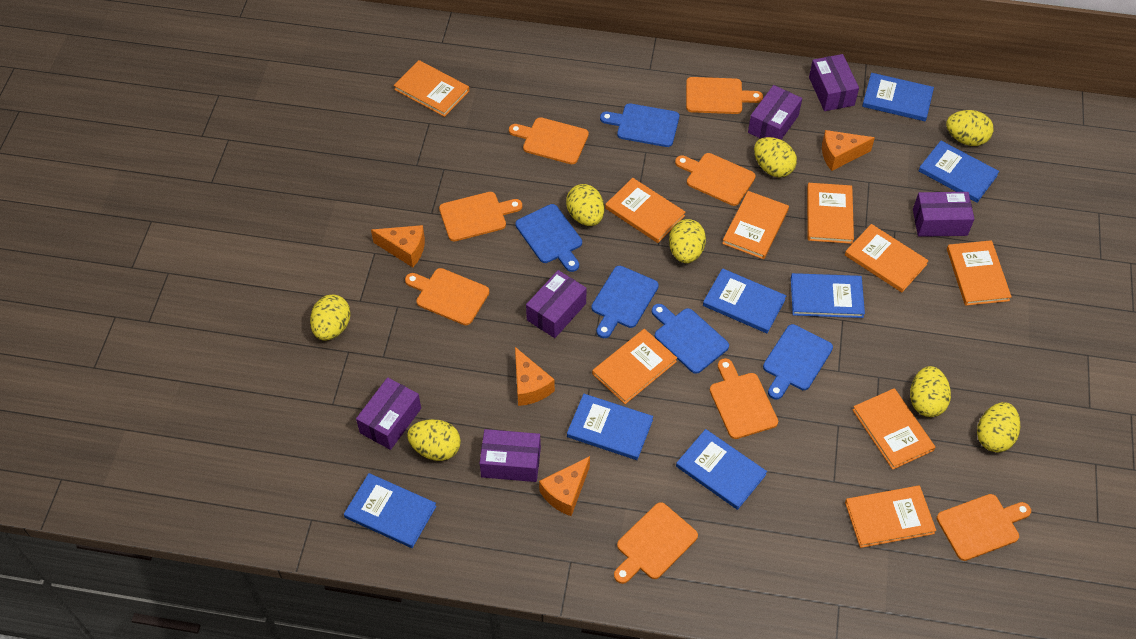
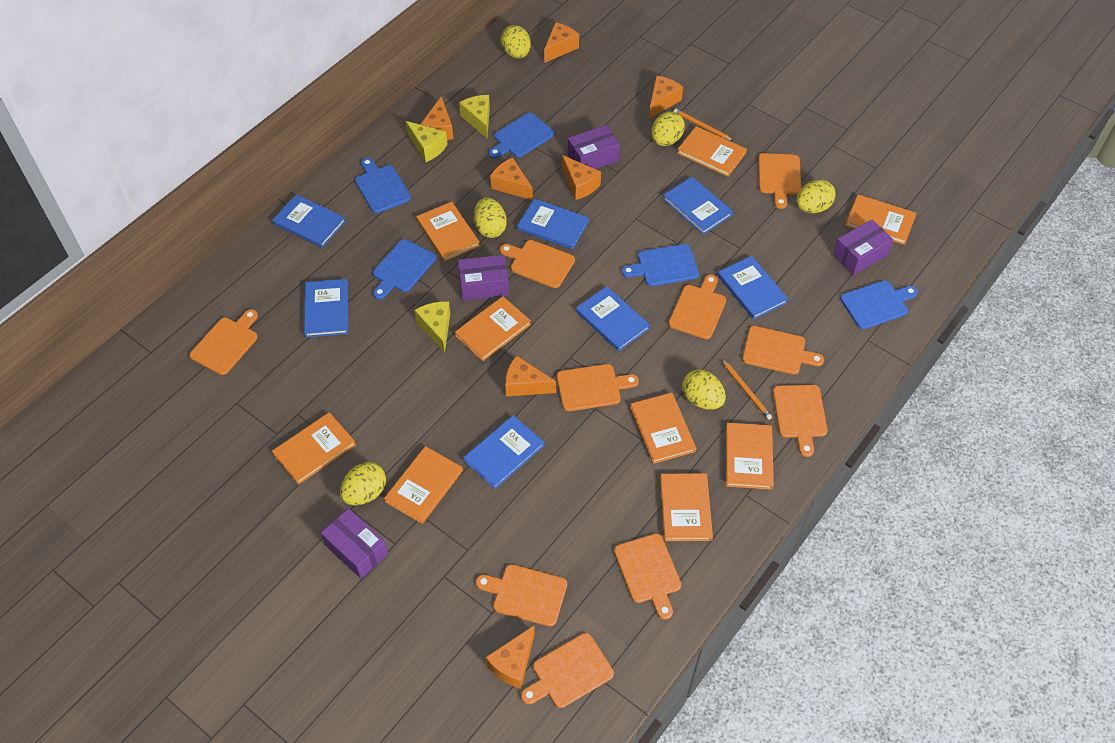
orange cheese: 4 -> 7
orange cutting board: 8 -> 10
orange pencil: 0 -> 2
purple box: 6 -> 4
yellow cheese: 0 -> 3
yellow egg: 8 -> 6

